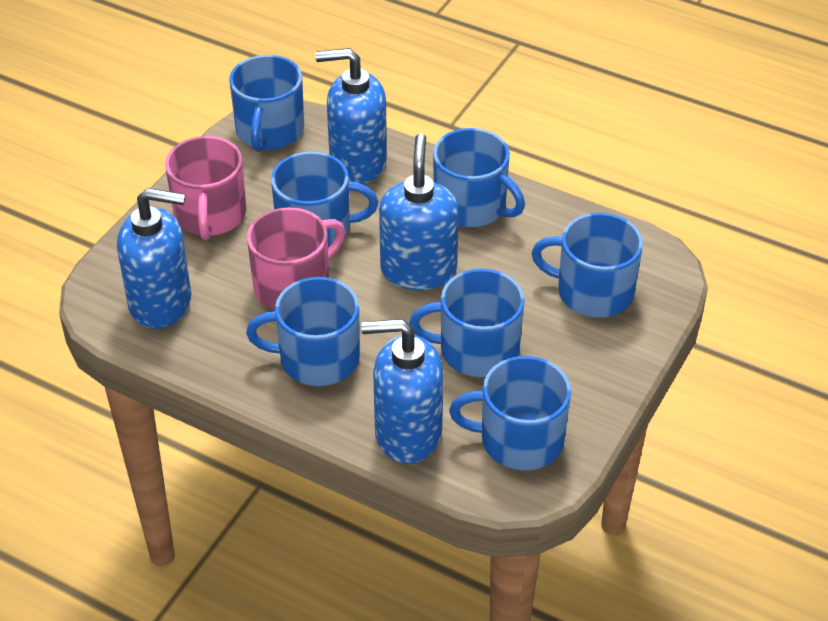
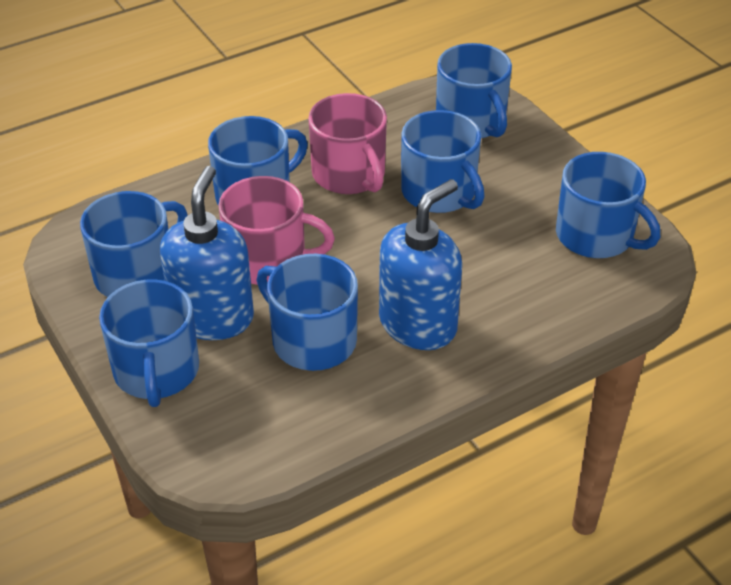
blue soap dispenser: 4 -> 2

